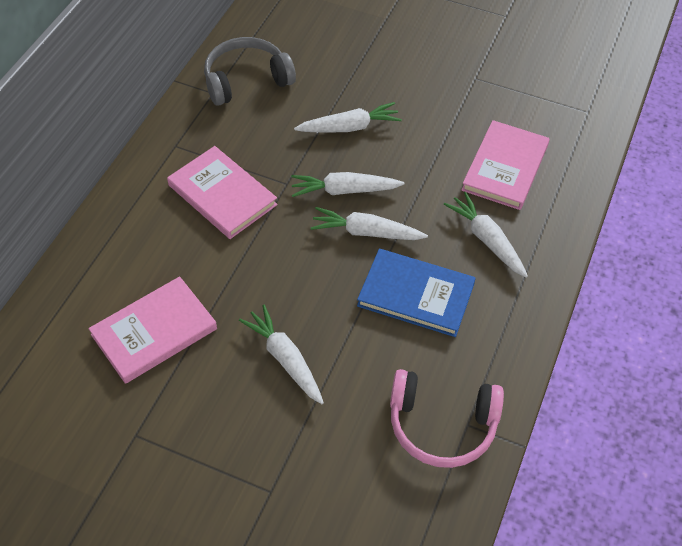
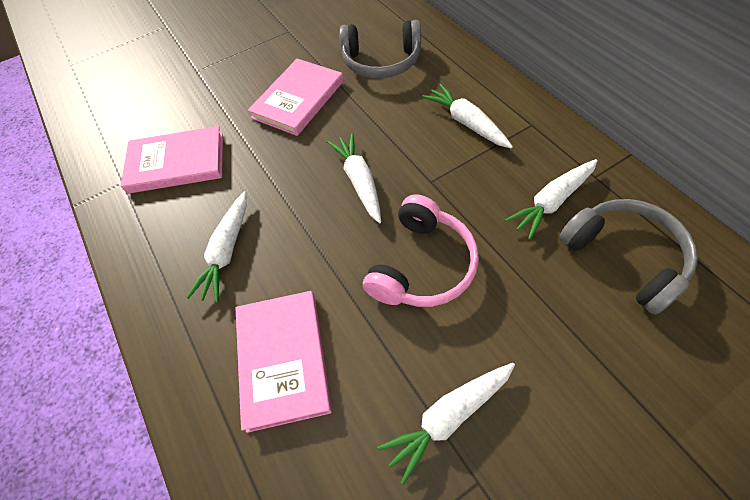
blue book: 1 -> 0
grey headphones: 1 -> 2

